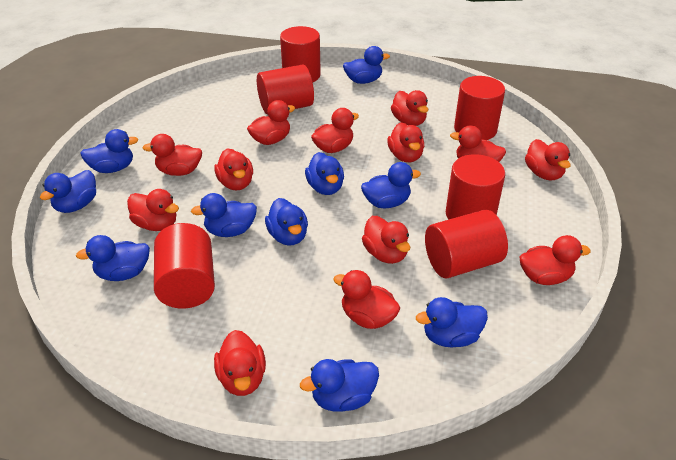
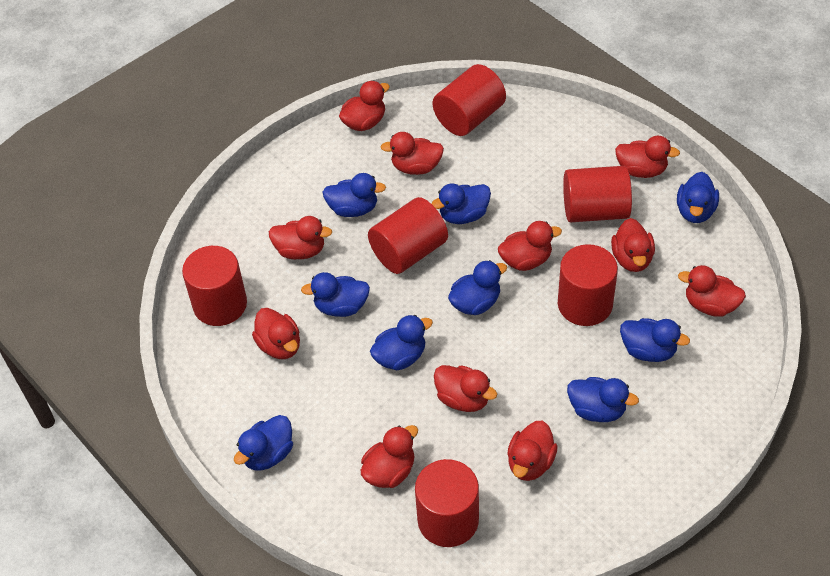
blue duck: 10 -> 9
red duck: 13 -> 11

